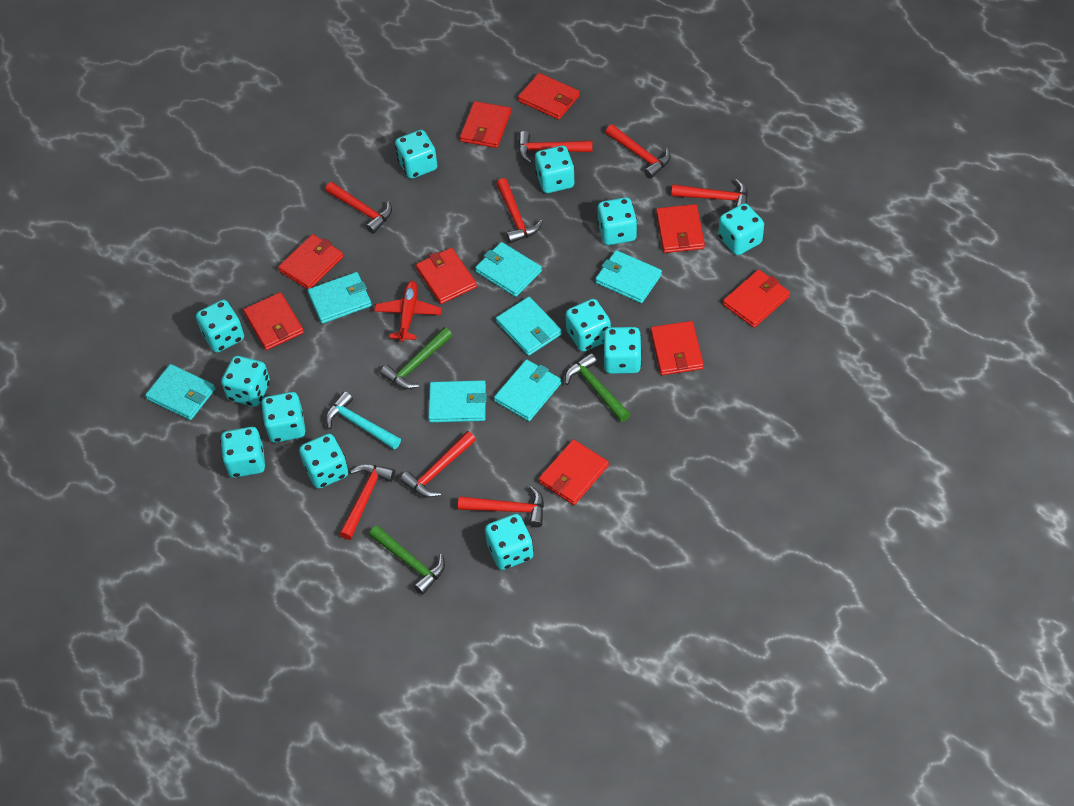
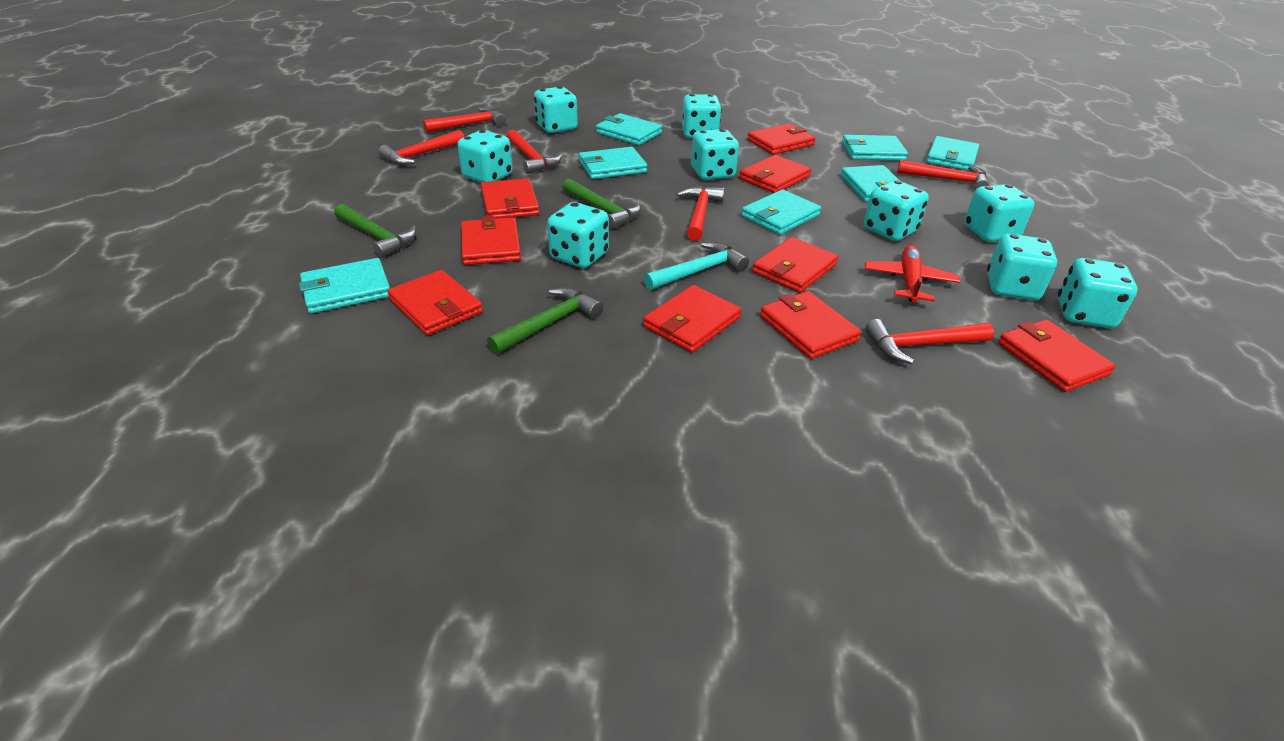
red hammer: 8 -> 6
turquoise dice: 12 -> 9

